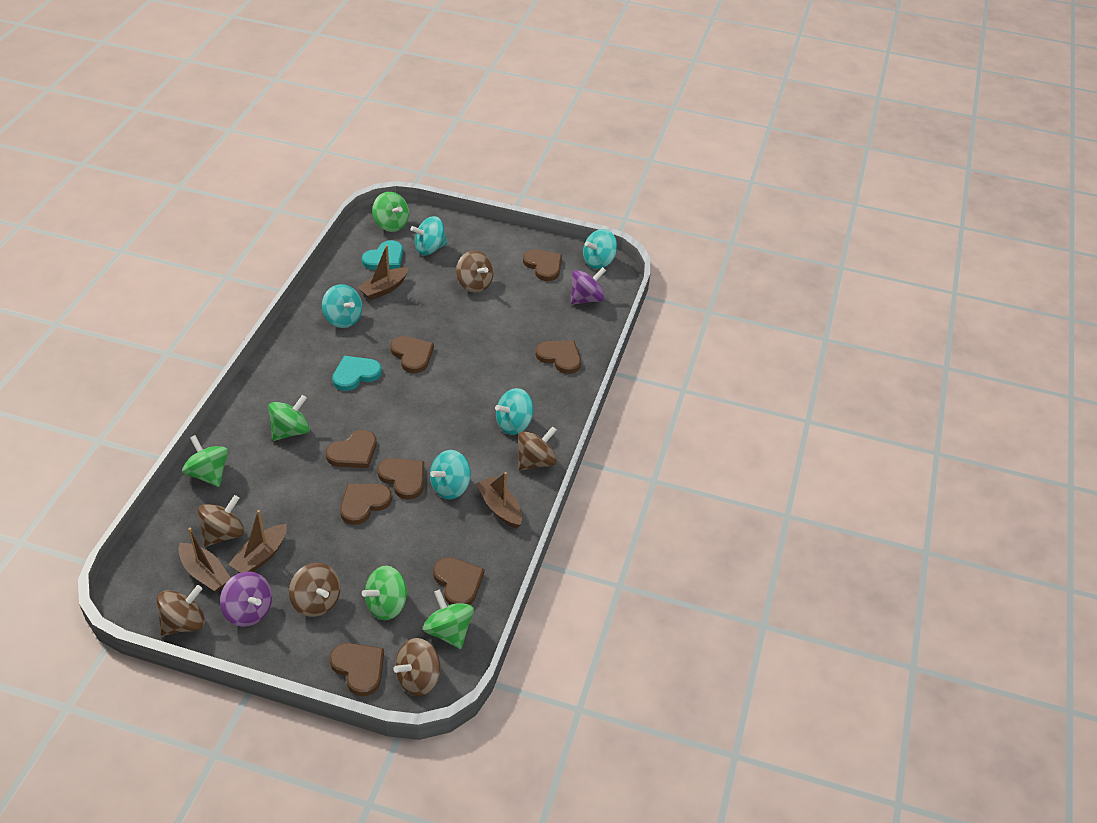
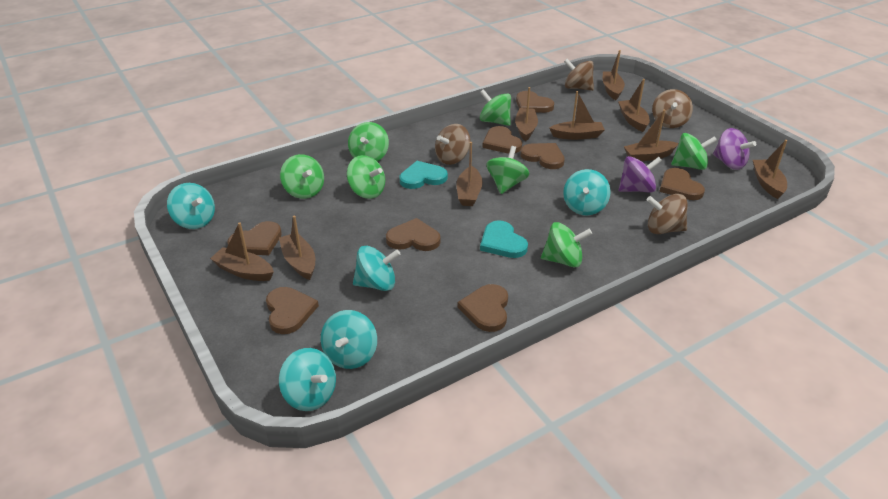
brown boat: 4 -> 9
brown spinning top: 6 -> 4
green spinning top: 5 -> 7

